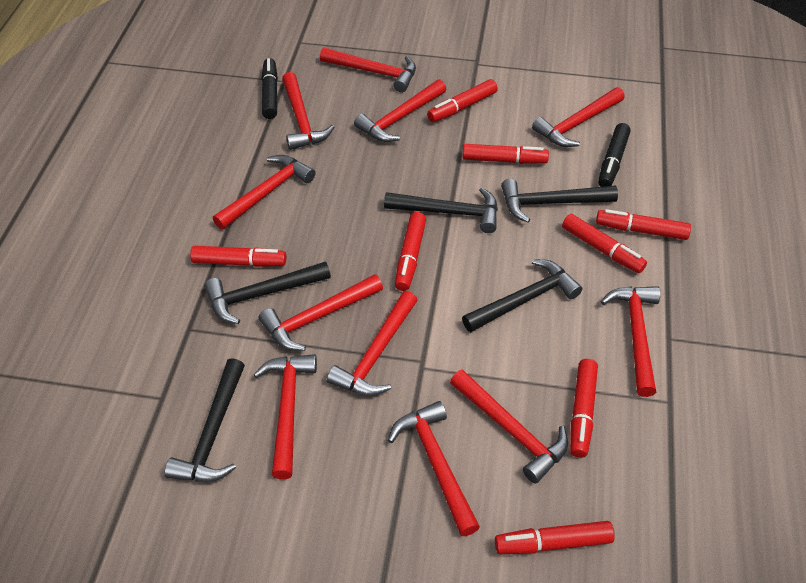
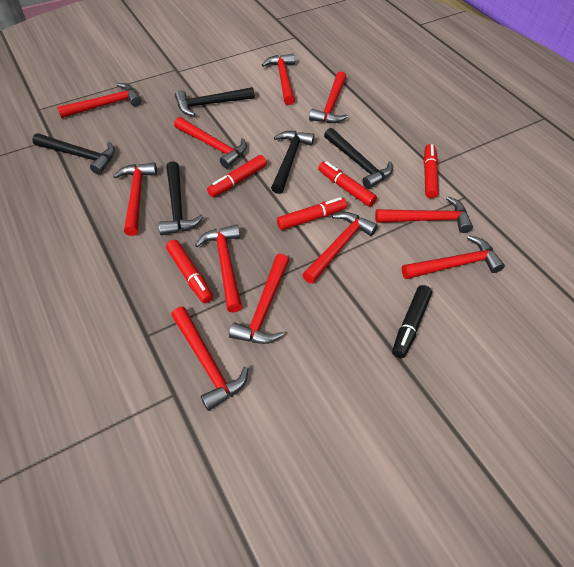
black marker: 2 -> 1
red marker: 8 -> 5

